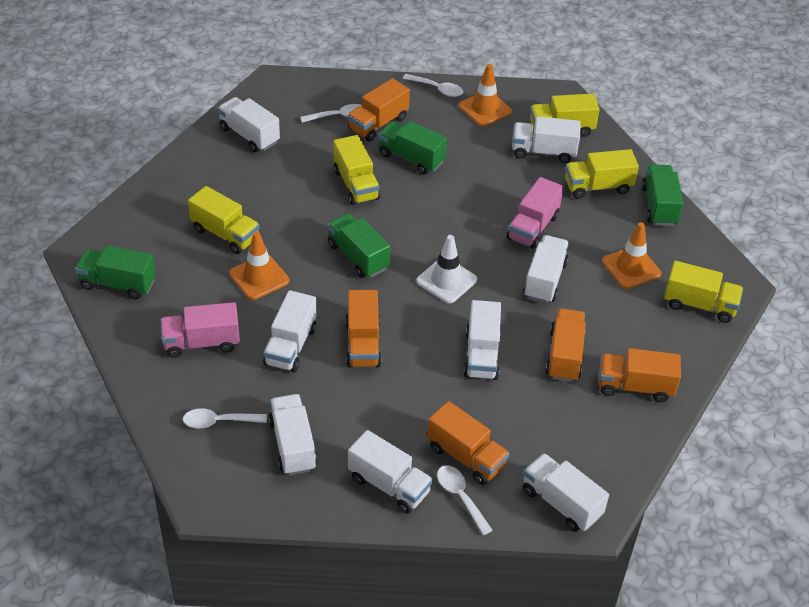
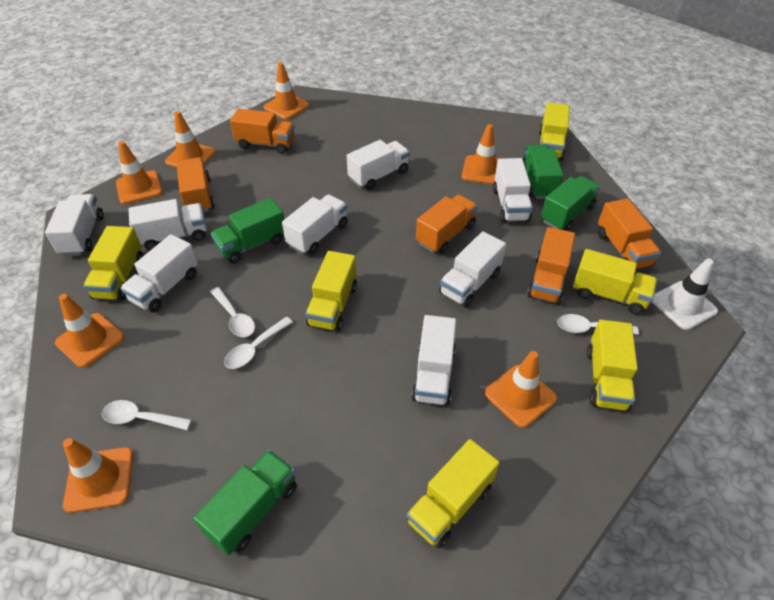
orange traffic cone: 3 -> 7
pink truck: 2 -> 0
yellow truck: 5 -> 6

